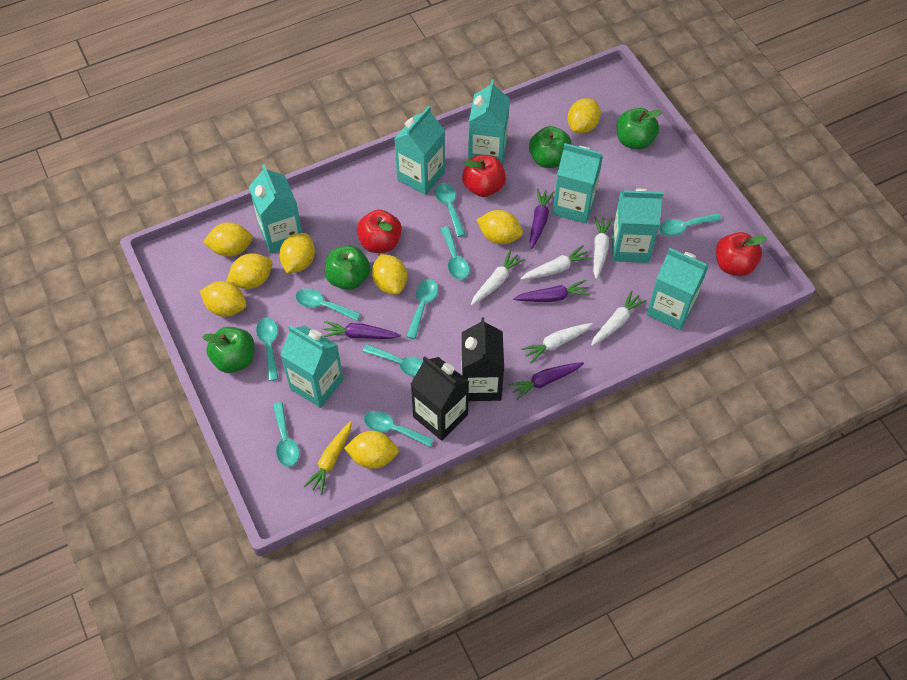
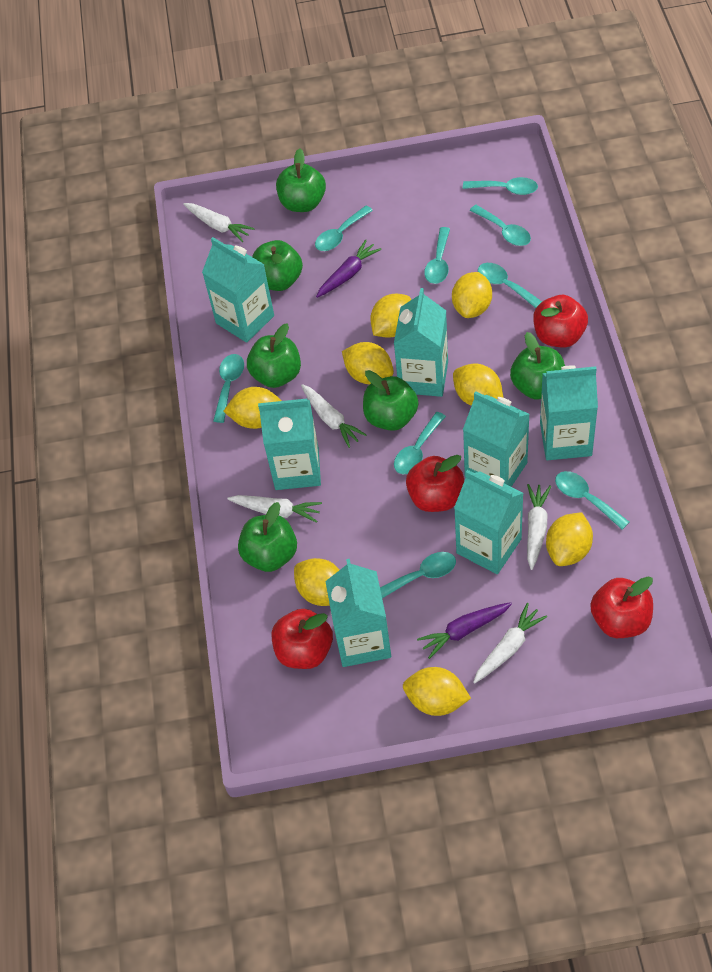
black carton: 2 -> 0
green apple: 4 -> 6
purple carrot: 4 -> 2
red apple: 3 -> 4
yellow carrot: 1 -> 0

